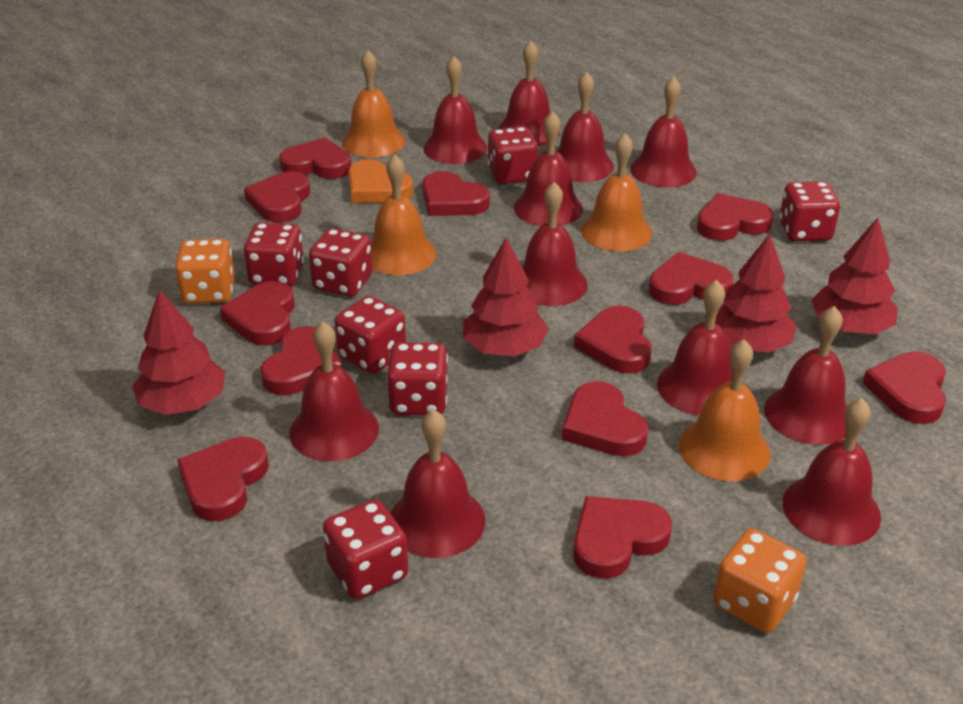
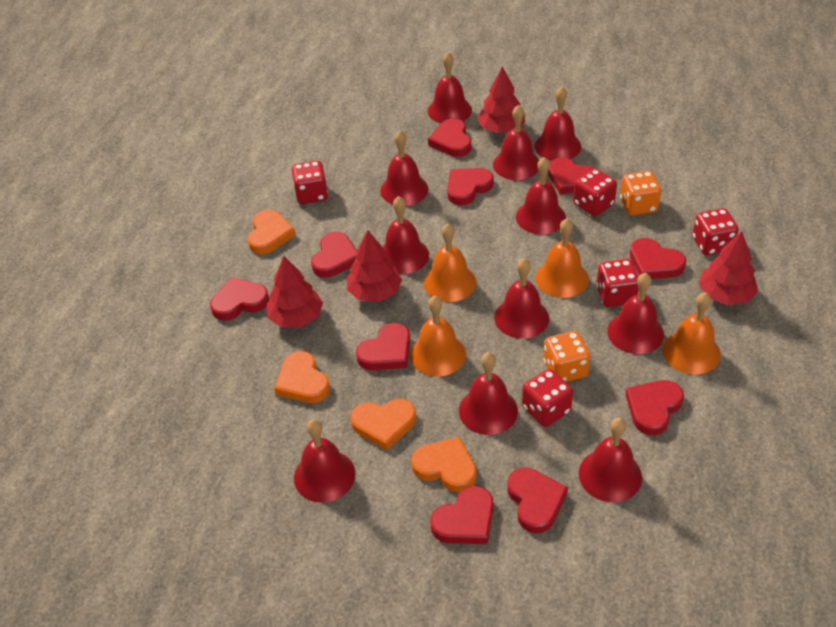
orange heart: 1 -> 4
red dice: 7 -> 5
red heart: 12 -> 10

